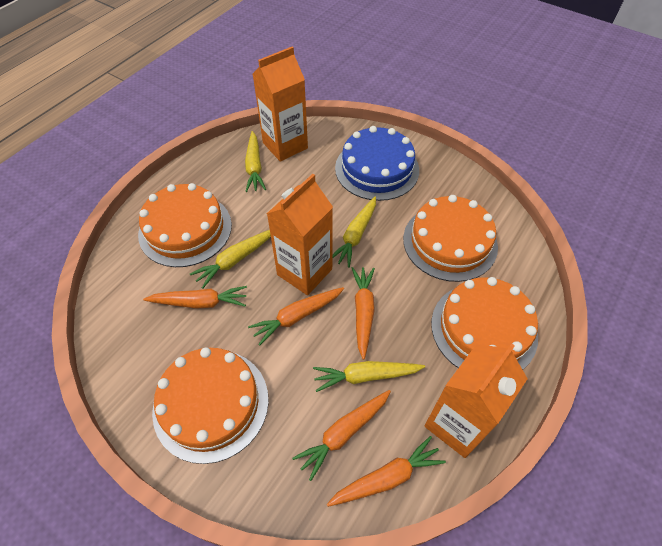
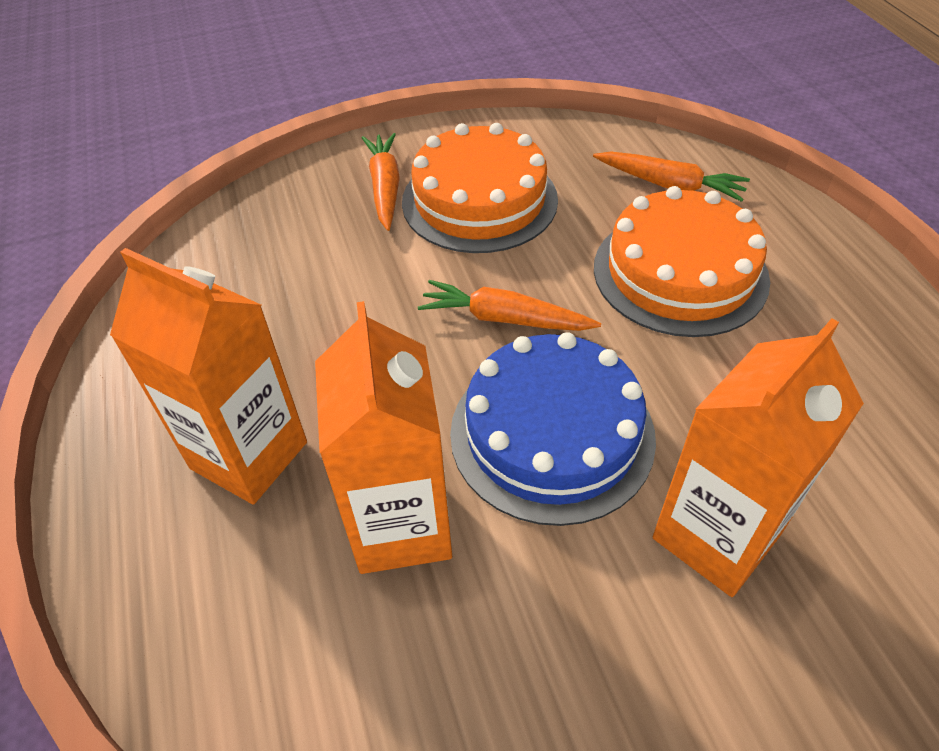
orange cake: 4 -> 2
orange carrot: 5 -> 3
yellow carrot: 4 -> 0

